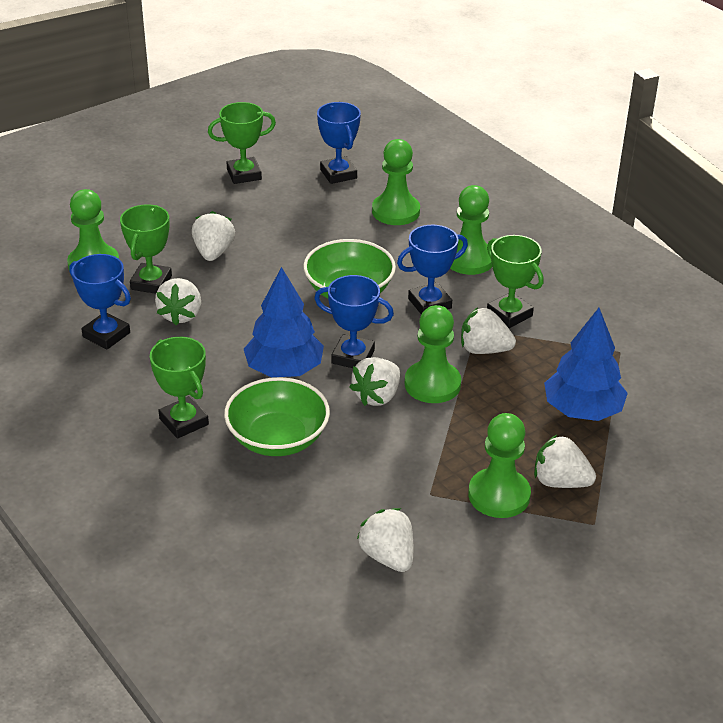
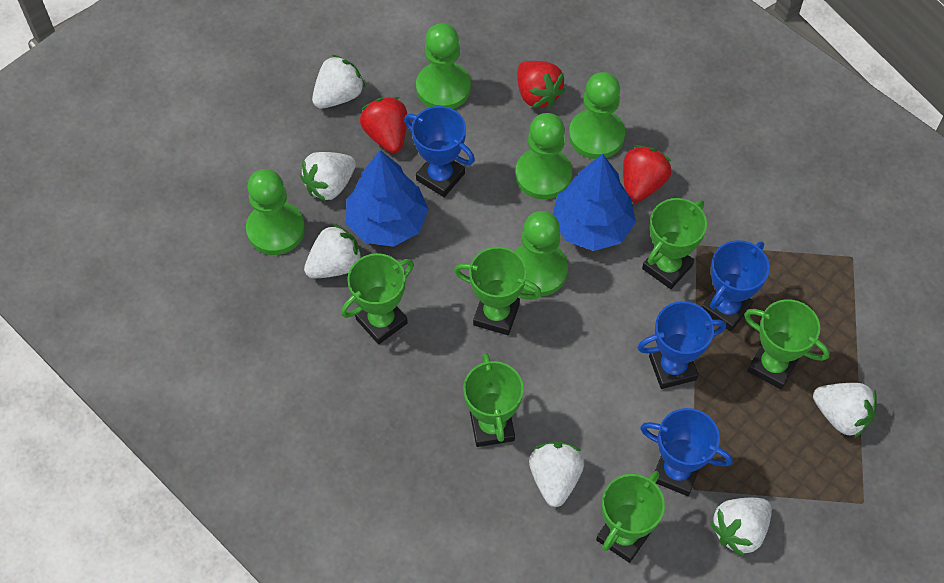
green bowl: 2 -> 0
green trophy: 4 -> 6
red strawberry: 0 -> 3

